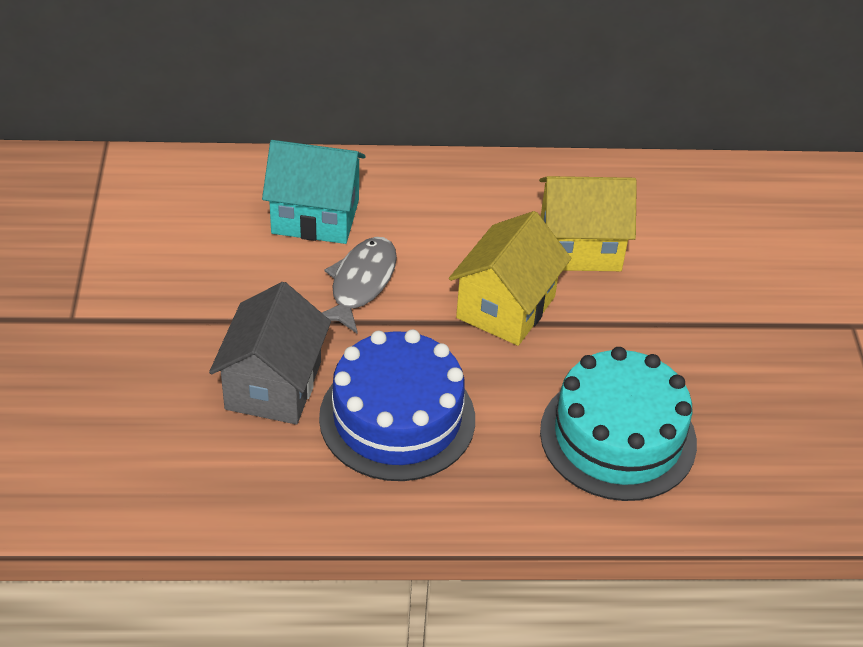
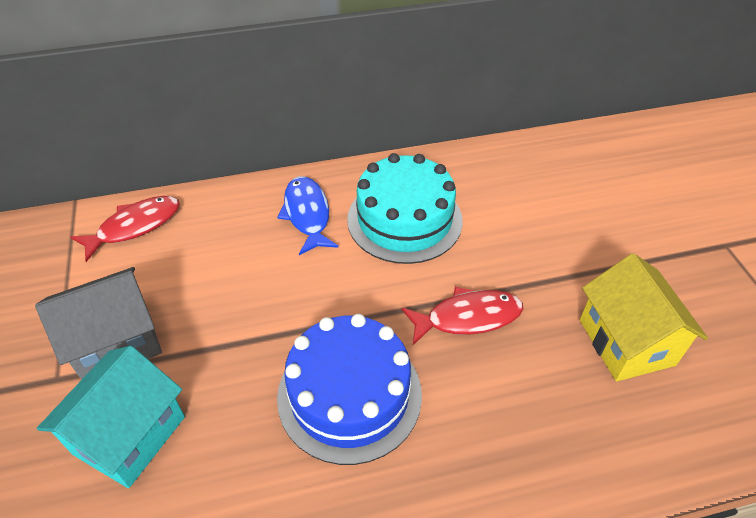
blue fish: 0 -> 1
grey fish: 1 -> 0
red fish: 0 -> 2
yellow house: 2 -> 1

